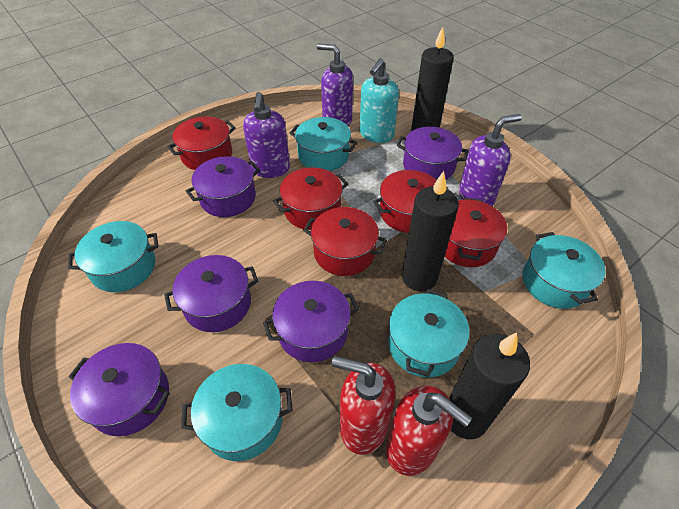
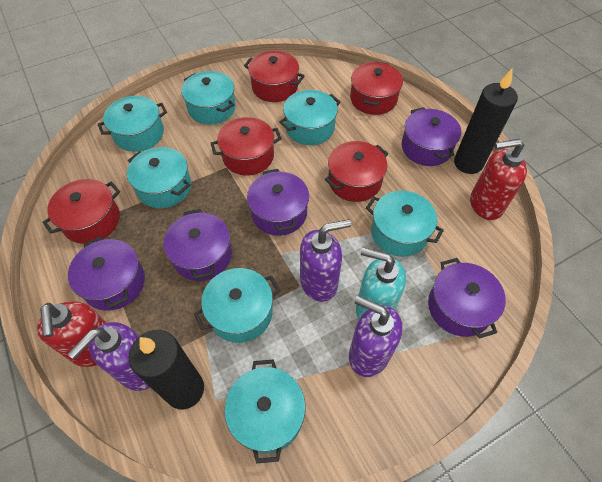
black candle: 3 -> 2
turquoise pot: 5 -> 7

